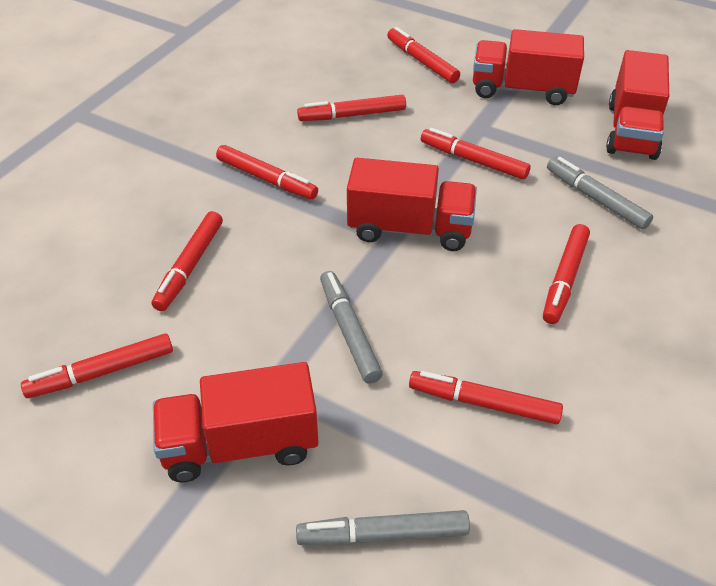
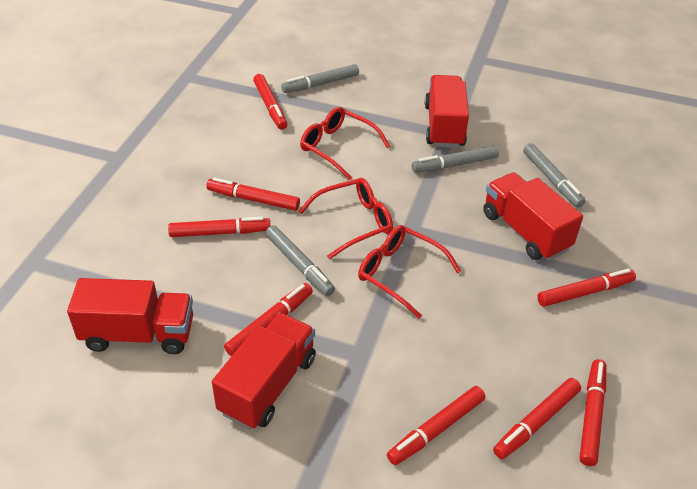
grey marker: 3 -> 4
red glasses: 0 -> 3

